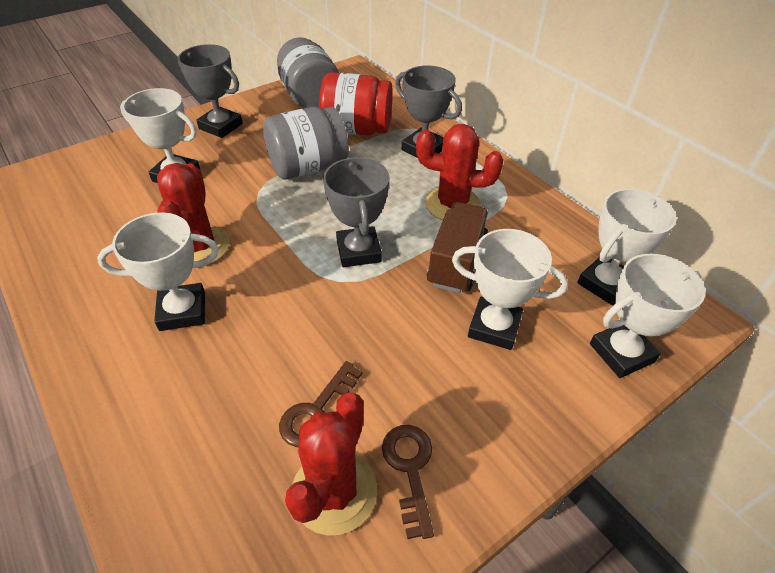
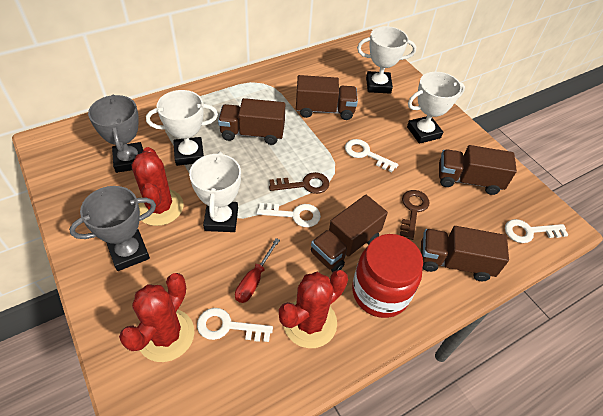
brown truck: 1 -> 5
grey jar: 2 -> 0
grey trophy: 3 -> 2
red screwdriver: 0 -> 1
white key: 0 -> 4
white trophy: 5 -> 4

